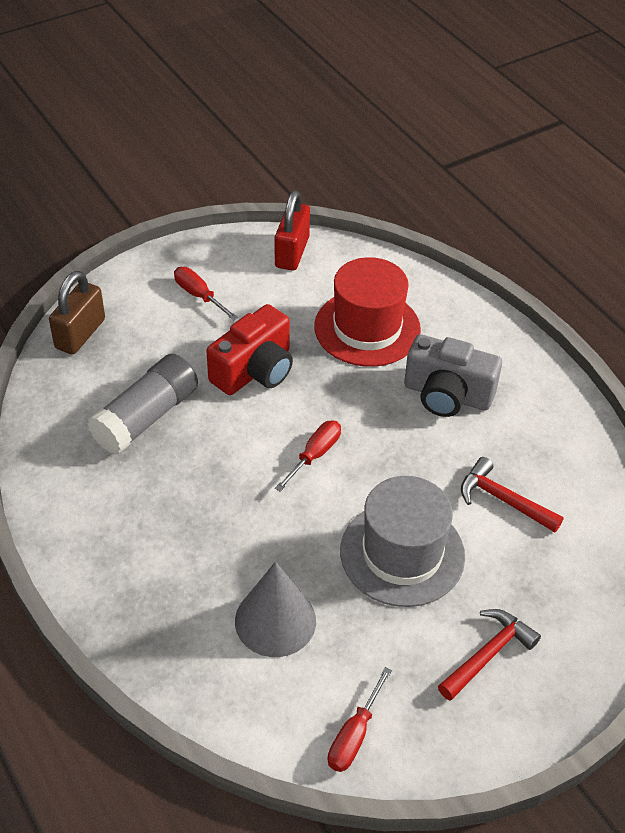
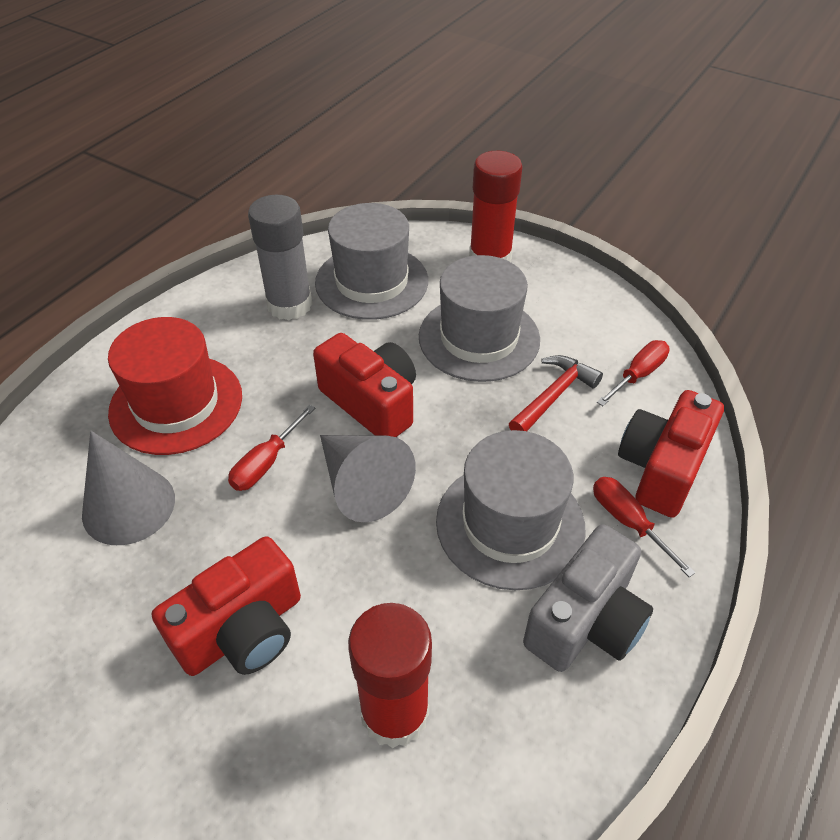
brown padlock: 1 -> 0
grey cone: 1 -> 2
grey hat: 1 -> 3
red camera: 1 -> 3
red glue stick: 0 -> 2
red hammer: 2 -> 1
red padlock: 1 -> 0

